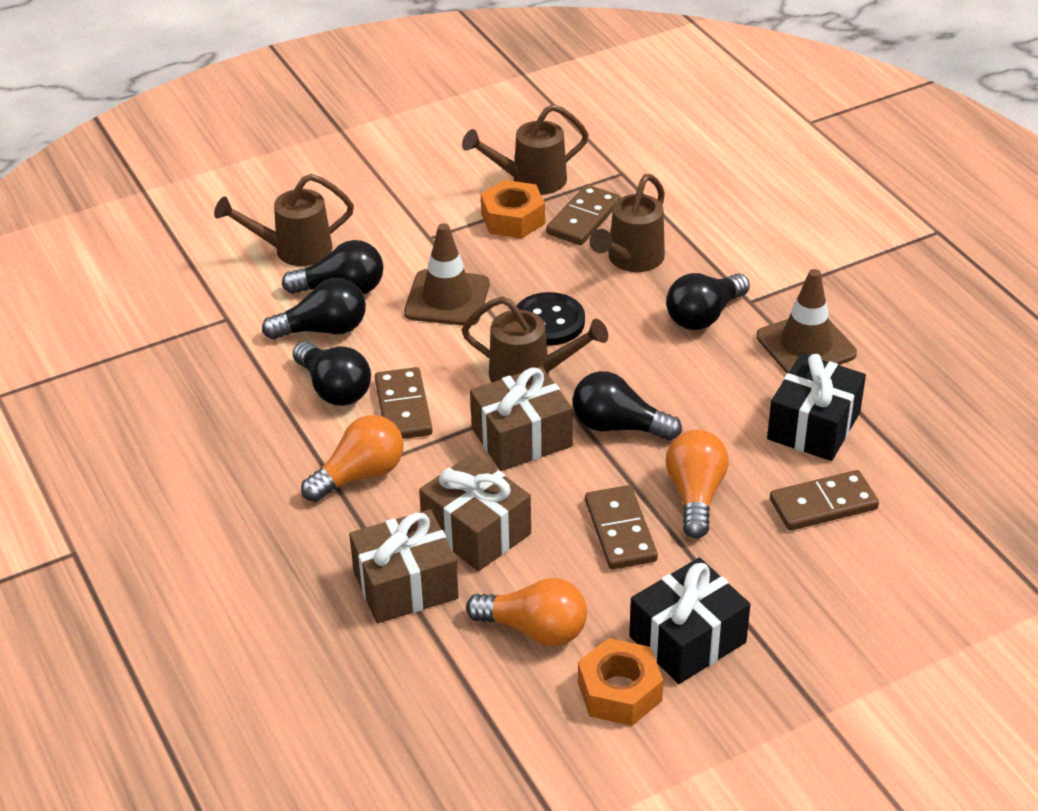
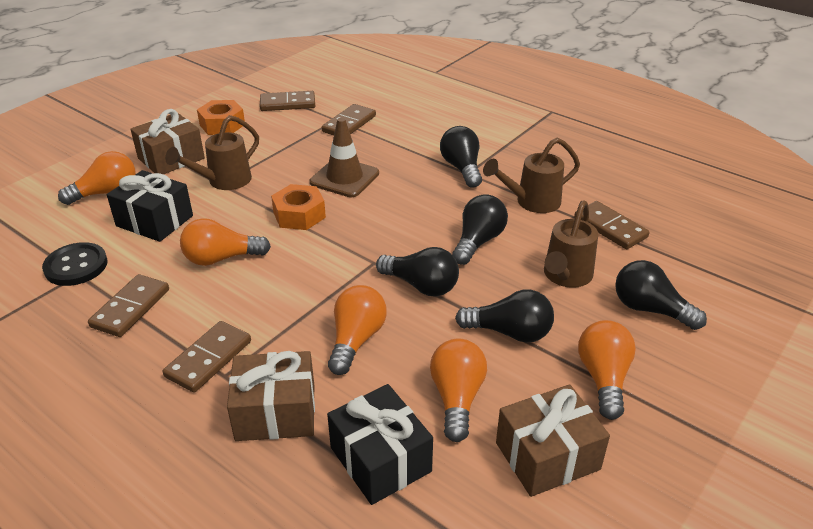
brown domino: 4 -> 5
brown traffic cone: 2 -> 1
brown watering can: 4 -> 3
orange light bulb: 3 -> 5

